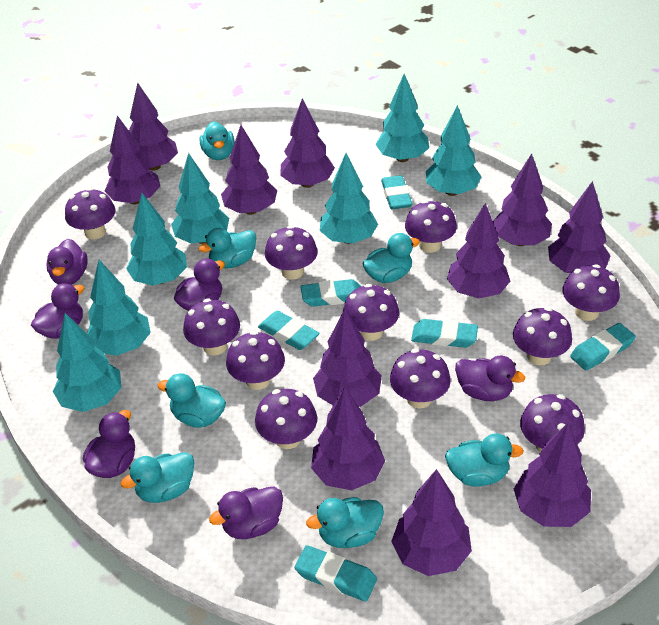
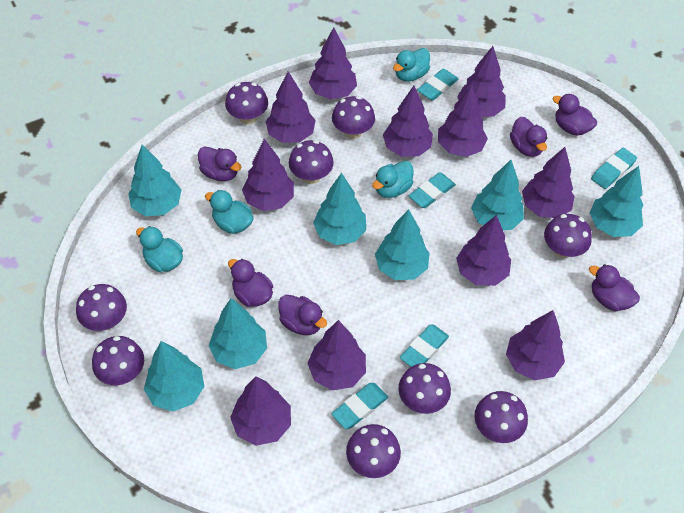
purple mushroom: 11 -> 9
turquoise duck: 7 -> 4
turquoise eraser: 6 -> 5

